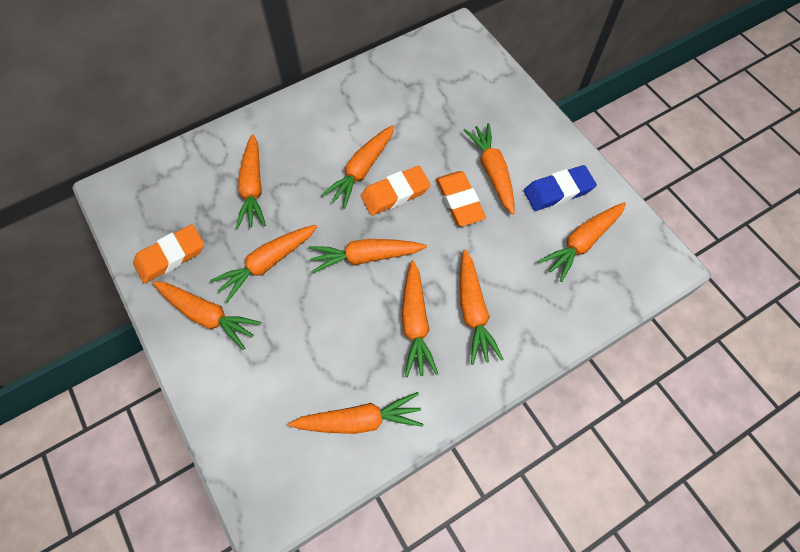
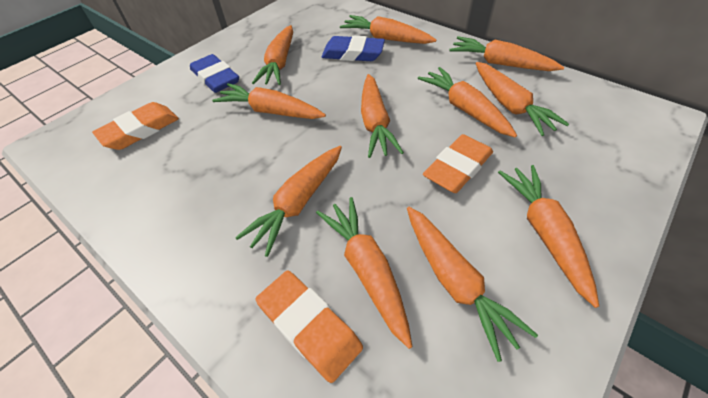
blue eraser: 1 -> 2
orange carrot: 10 -> 11

